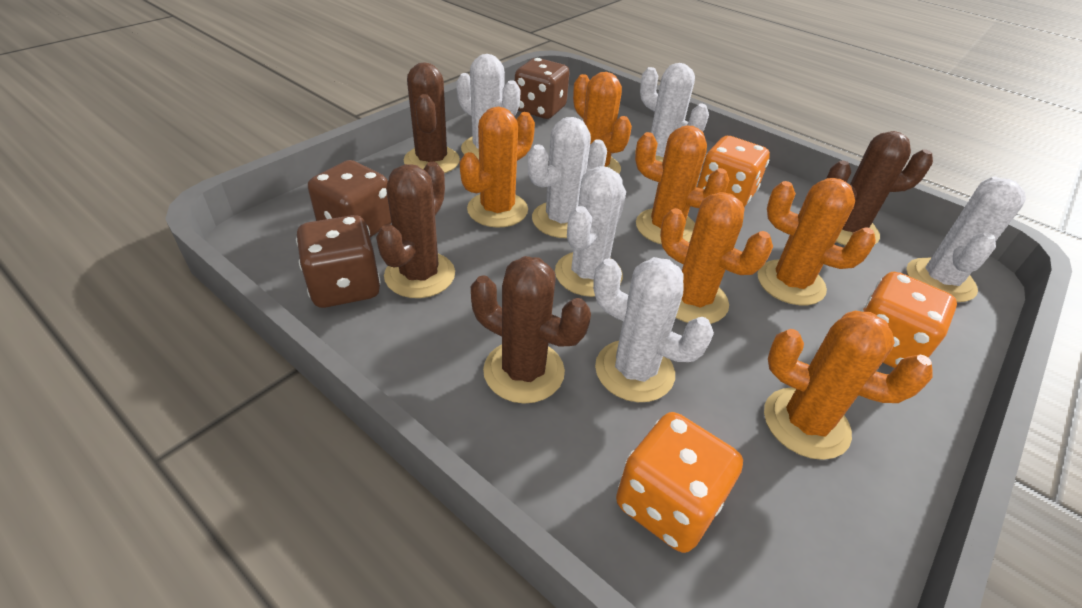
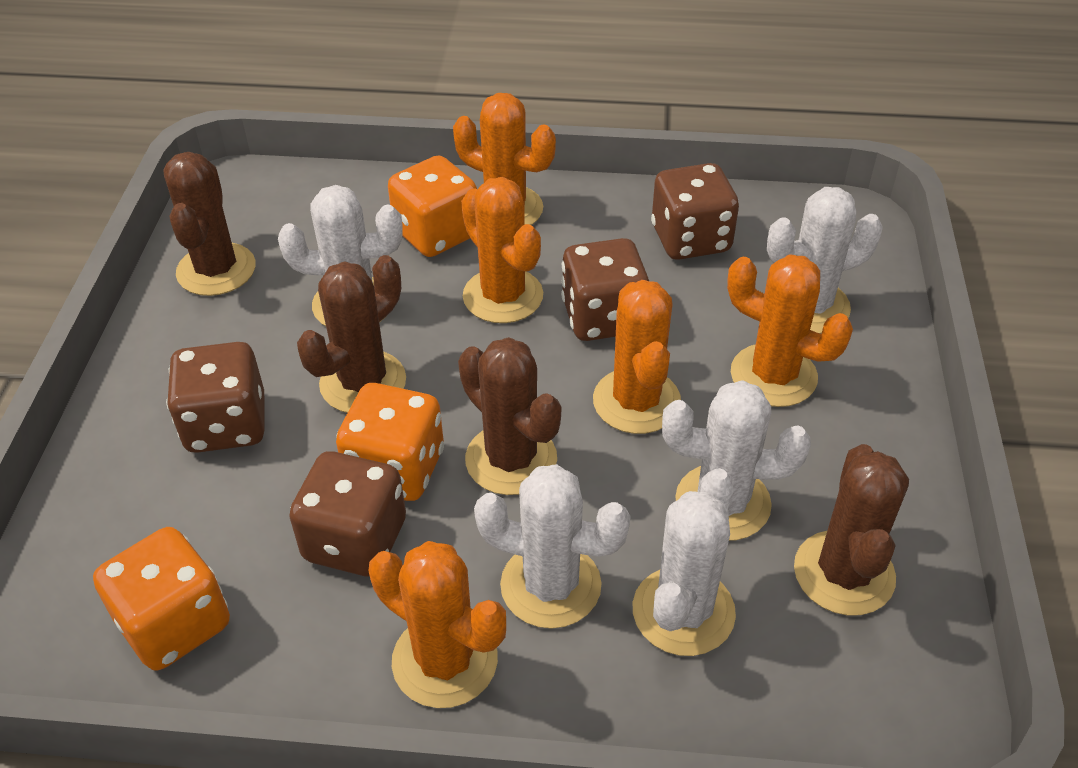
brown dice: 3 -> 4
orange cactus: 6 -> 5
white cactus: 6 -> 5

